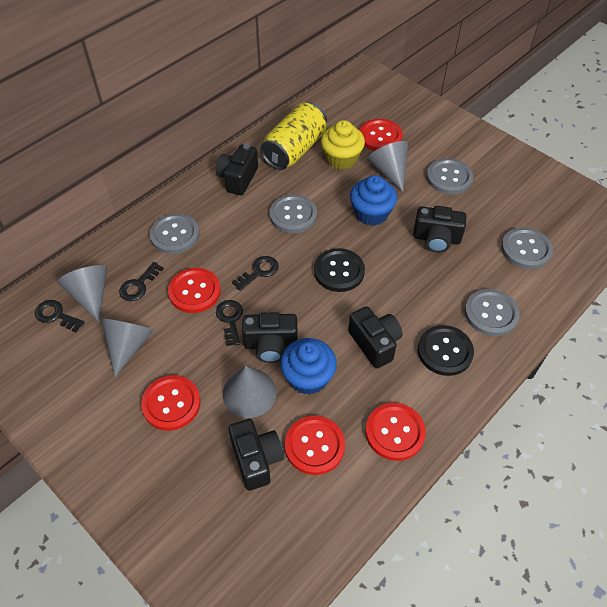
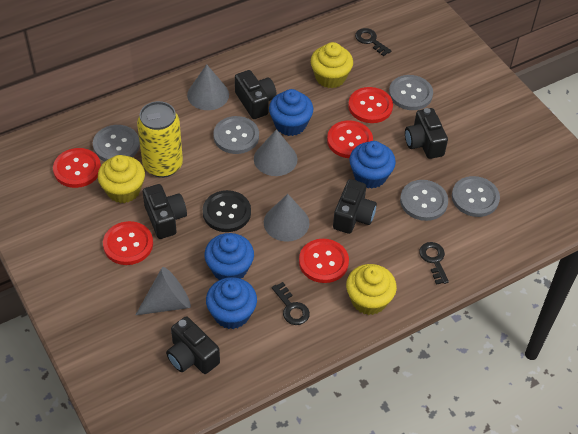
black button: 2 -> 1
black key: 4 -> 3
blue cupcake: 2 -> 4
yellow cupcake: 1 -> 3

